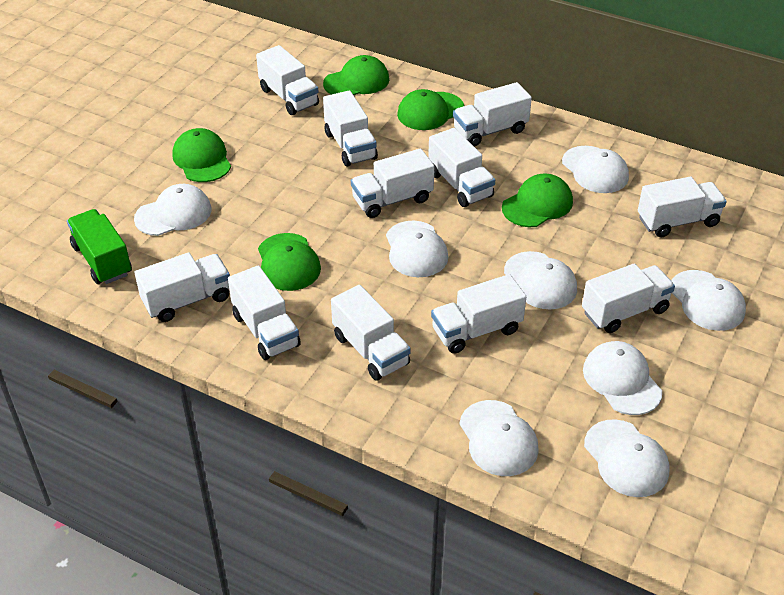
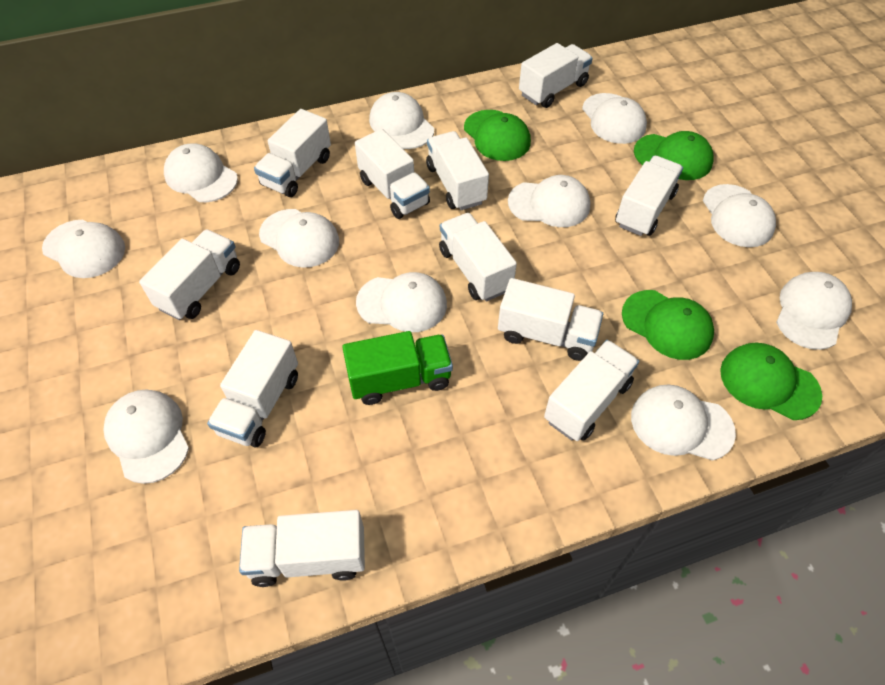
green cap: 5 -> 4
white cap: 8 -> 11

